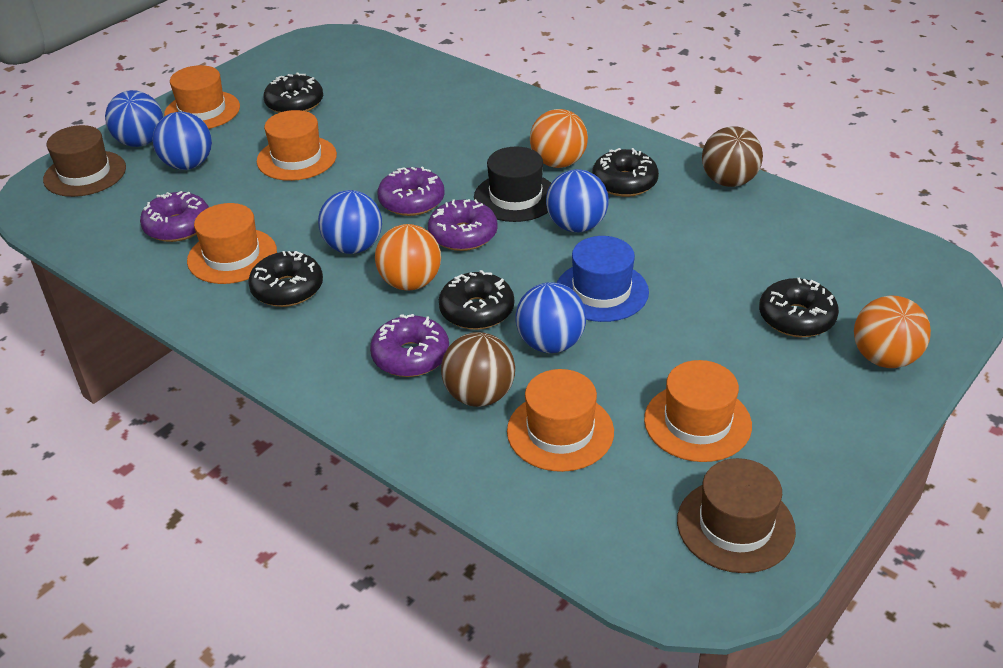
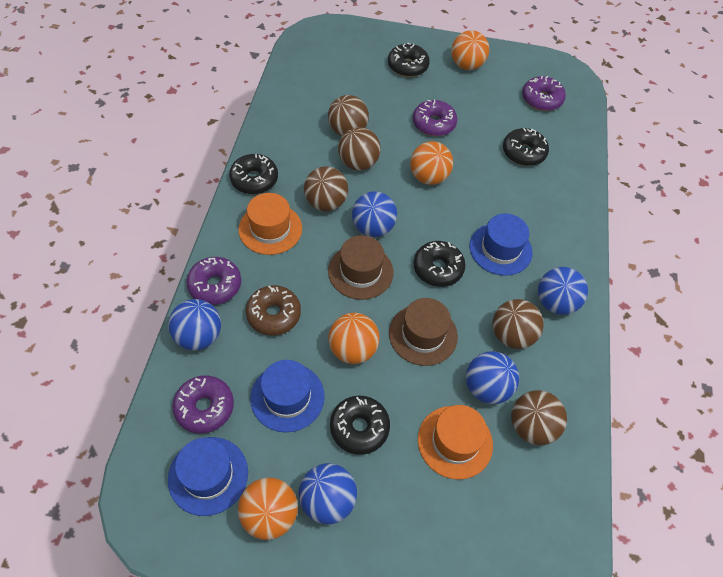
black hat: 1 -> 0
blue hat: 1 -> 3
brown ball: 2 -> 5
brown donut: 0 -> 1
orange ball: 3 -> 4
orange hat: 5 -> 2

